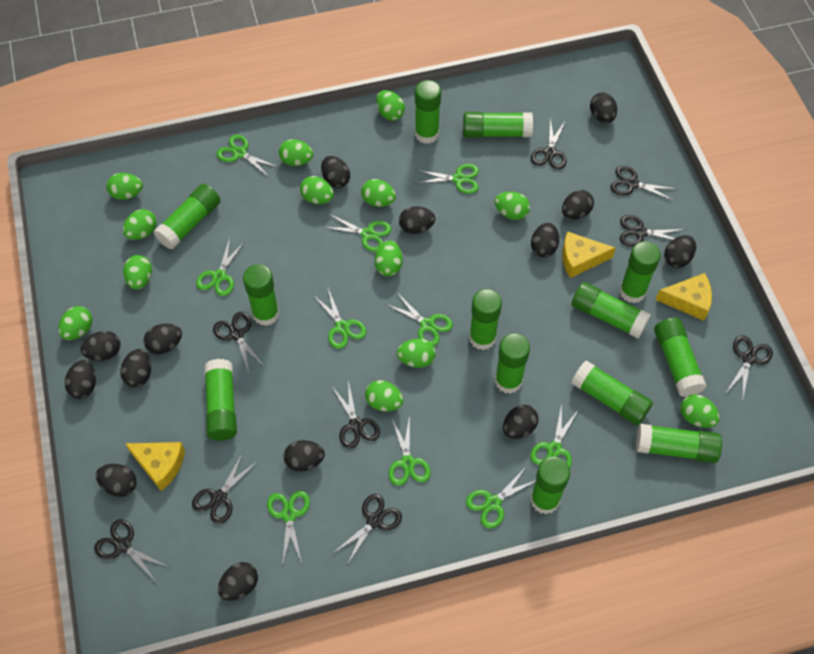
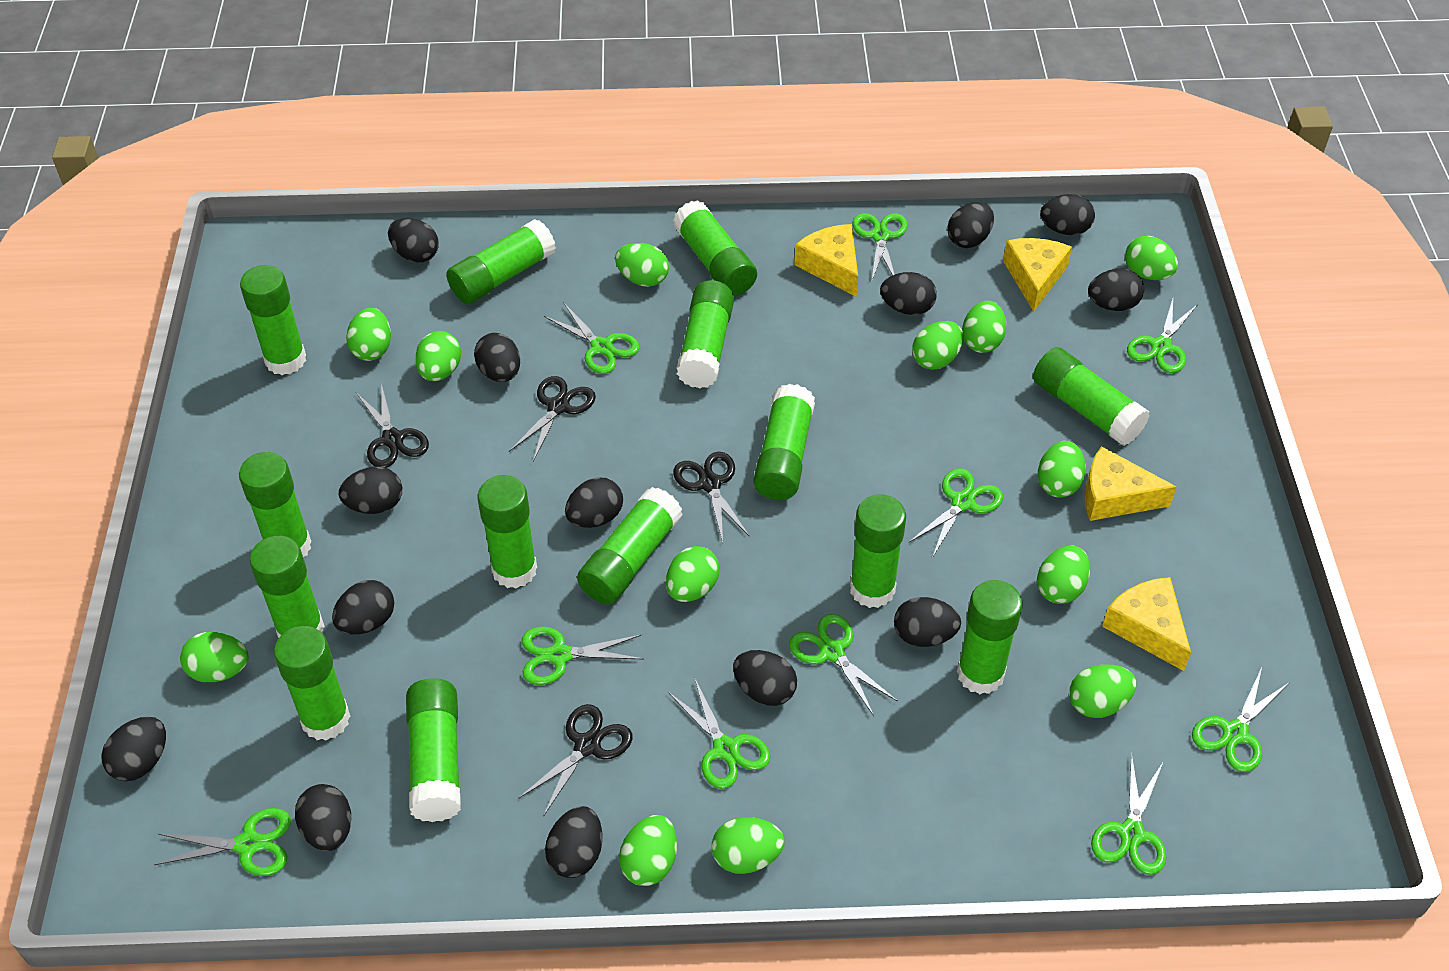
black scissors: 9 -> 4
green glue stick: 13 -> 14
yellow cheese: 3 -> 4

